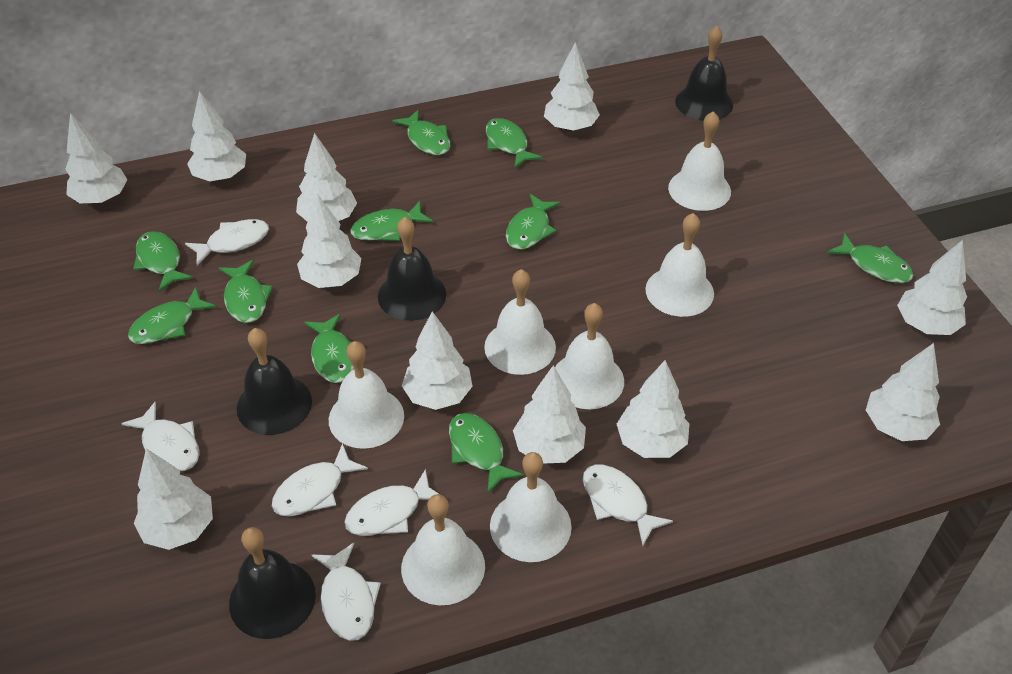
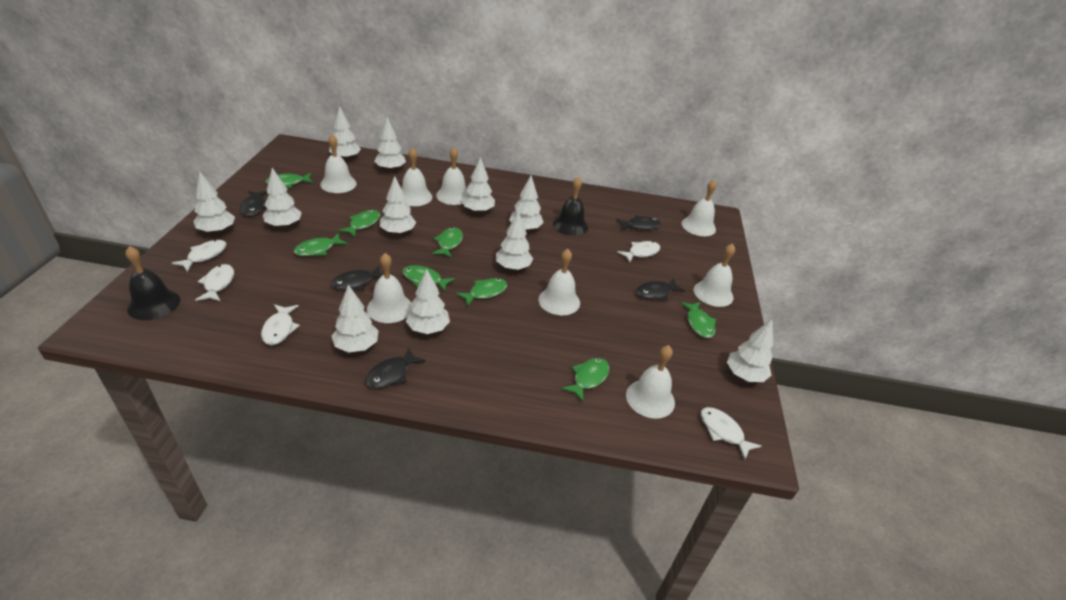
black bell: 4 -> 2
black fish: 0 -> 5
green fish: 10 -> 8
white bell: 7 -> 8
white fish: 6 -> 5

